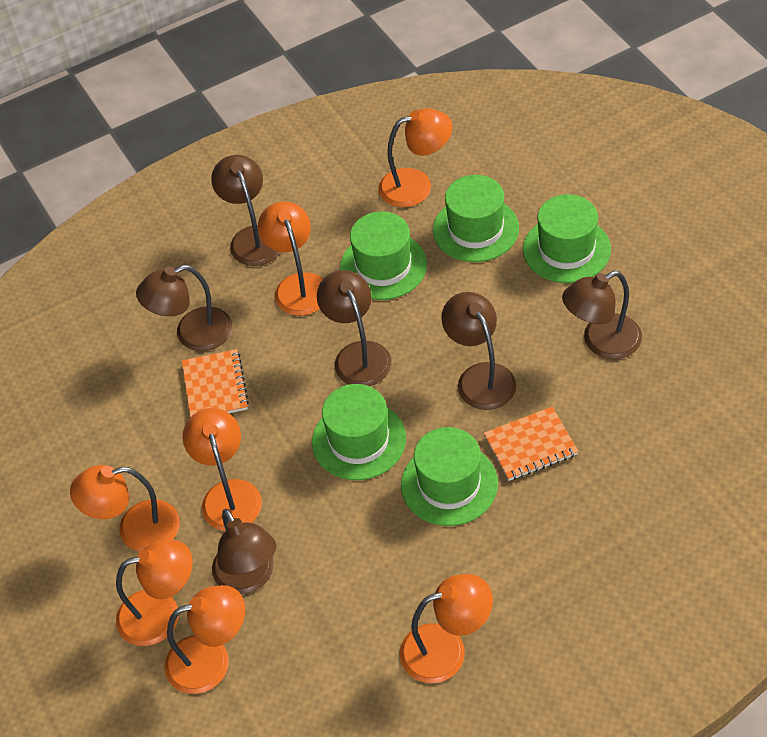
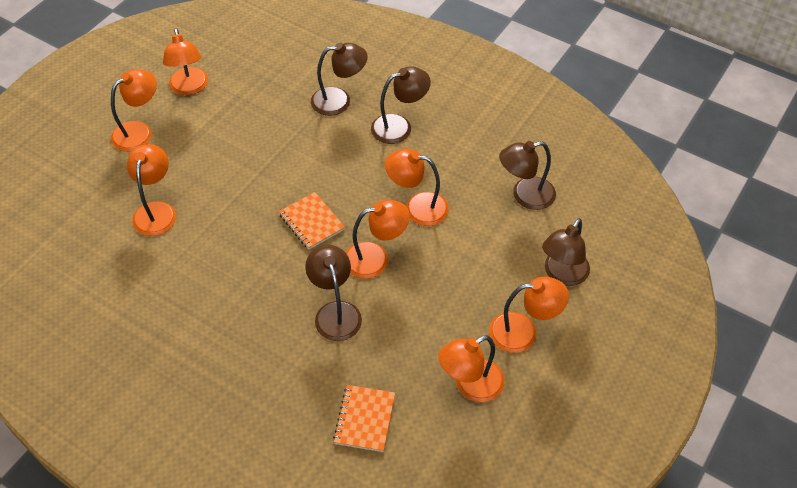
brown lamp: 6 -> 5
green hat: 5 -> 0

